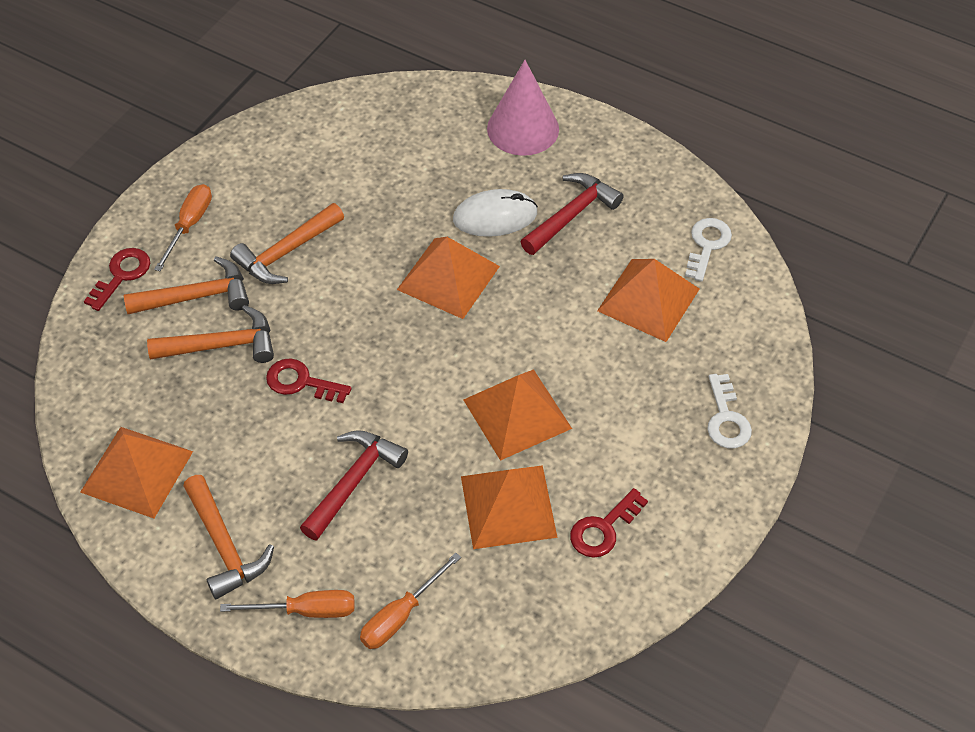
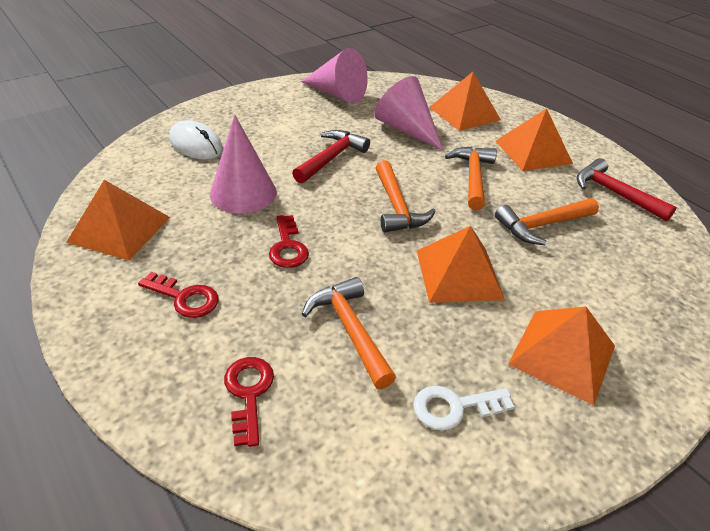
orange screwdriver: 3 -> 0
pink cone: 1 -> 3
white key: 2 -> 1

